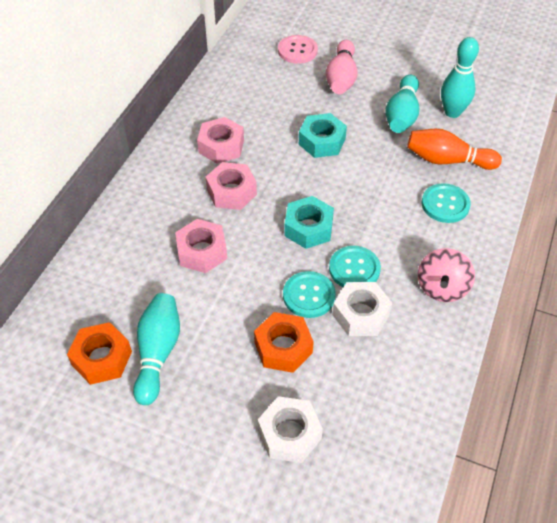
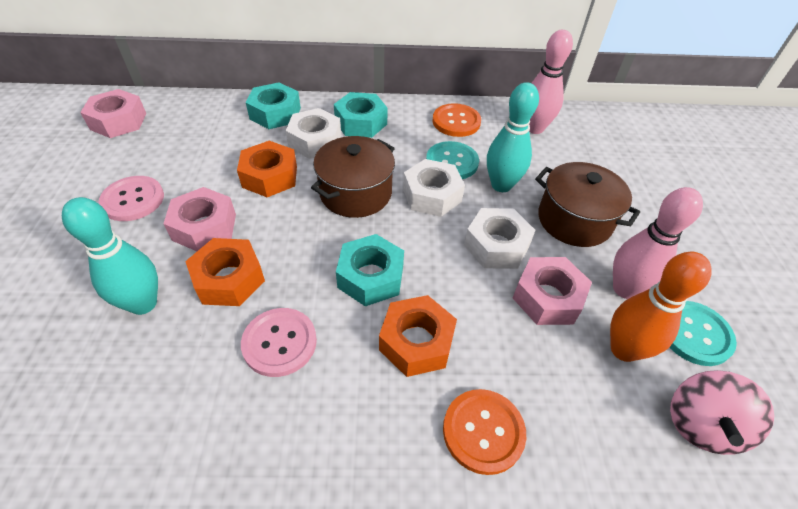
brown pot: 0 -> 2
orange button: 0 -> 2
orange nut: 2 -> 3
pink bowling pin: 1 -> 2
pink button: 1 -> 2
turquoise bowling pin: 3 -> 2
turquoise button: 3 -> 2
turquoise nut: 2 -> 3
white nut: 2 -> 3

